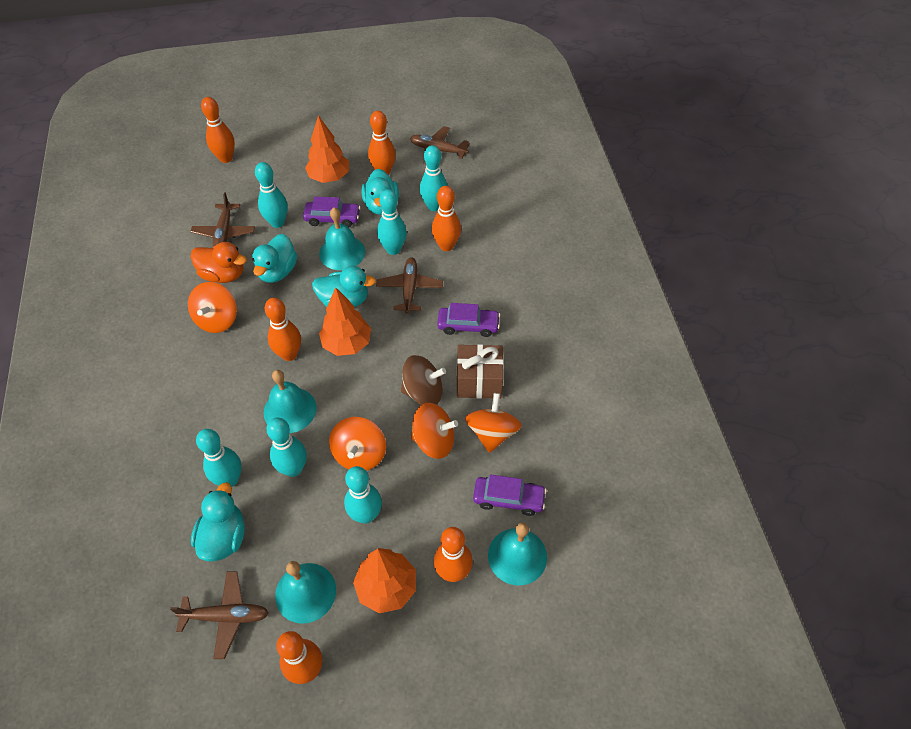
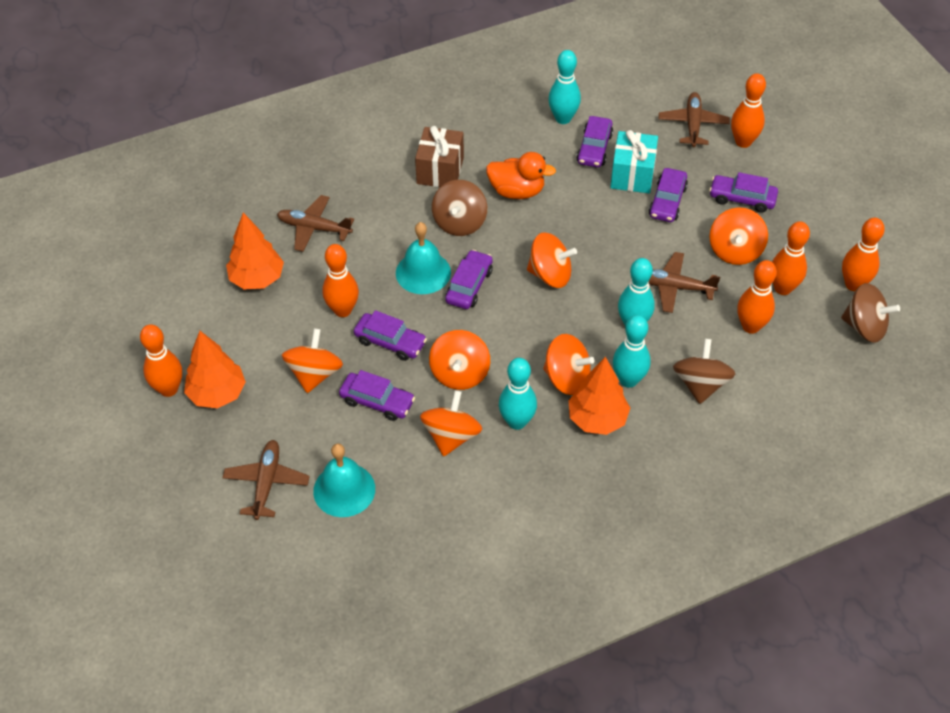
brown spinning top: 1 -> 3
orange spinning top: 4 -> 6
purple car: 3 -> 6
turquoise bell: 4 -> 2
turquoise bowling pin: 6 -> 4
turquoise duck: 4 -> 0
turquoise gift: 0 -> 1

